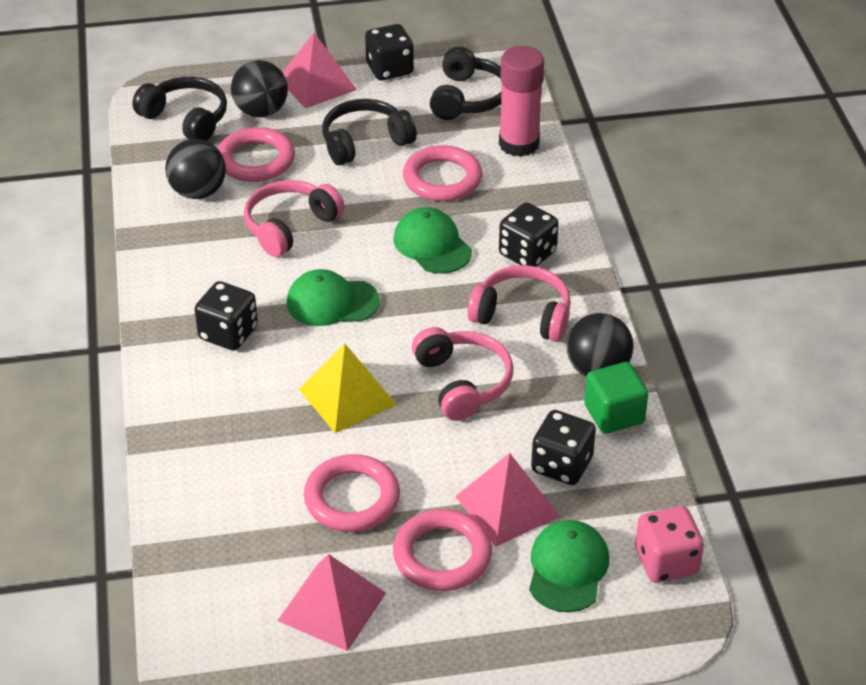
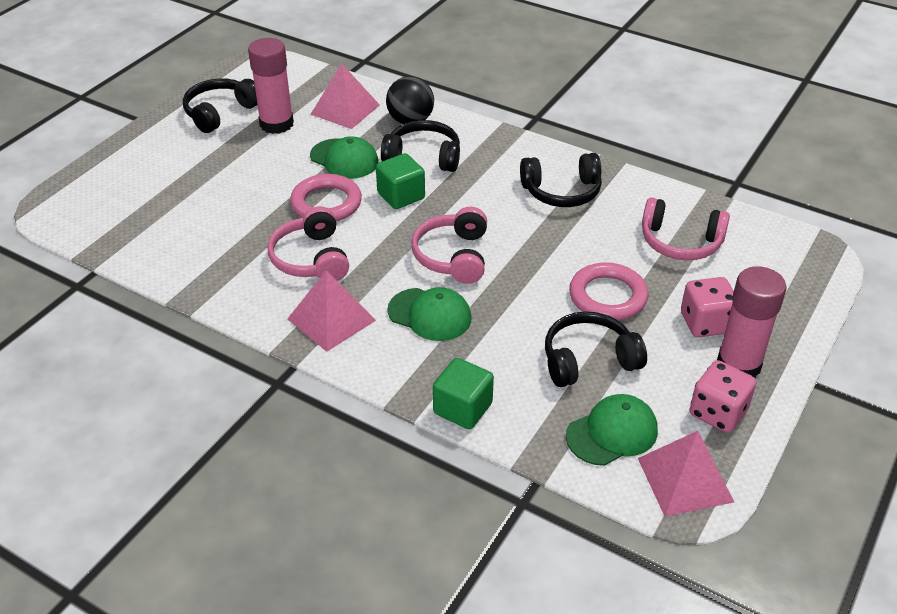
black ball: 3 -> 1
black dice: 4 -> 0
black headphones: 3 -> 4
green cube: 1 -> 2
pink dice: 1 -> 2
pink glue stick: 1 -> 2
pink ring: 4 -> 2
yellow pyramid: 1 -> 0

